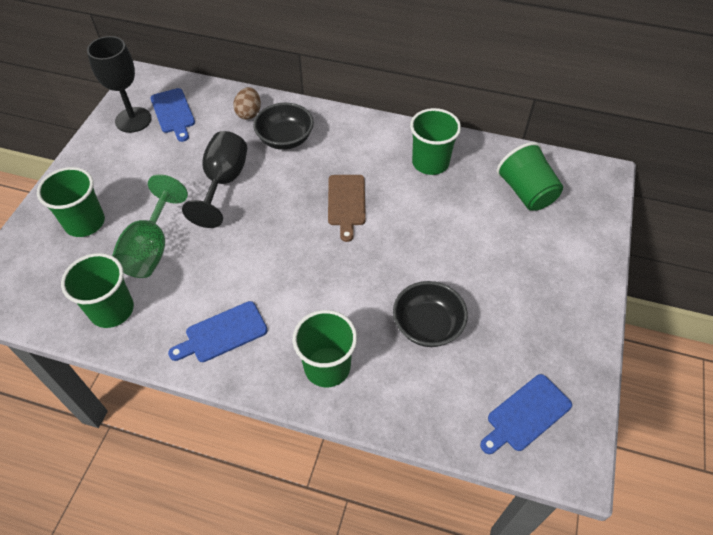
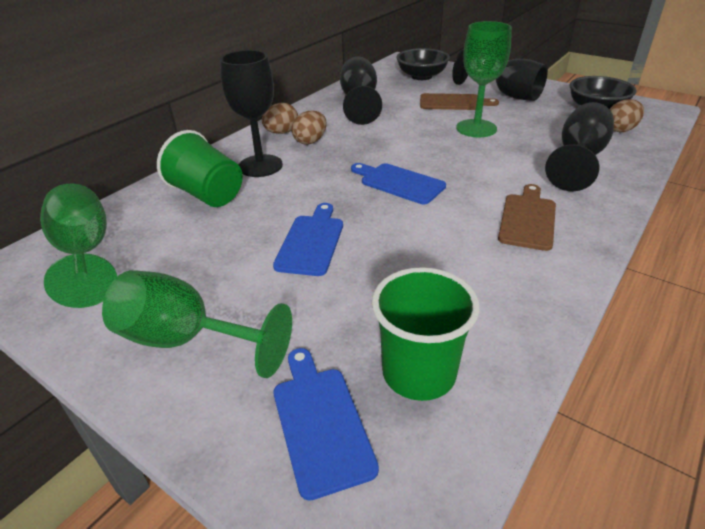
black goblet: 2 -> 4
brown cutting board: 1 -> 2
brown egg: 1 -> 3
green cup: 5 -> 2
green goblet: 1 -> 3

